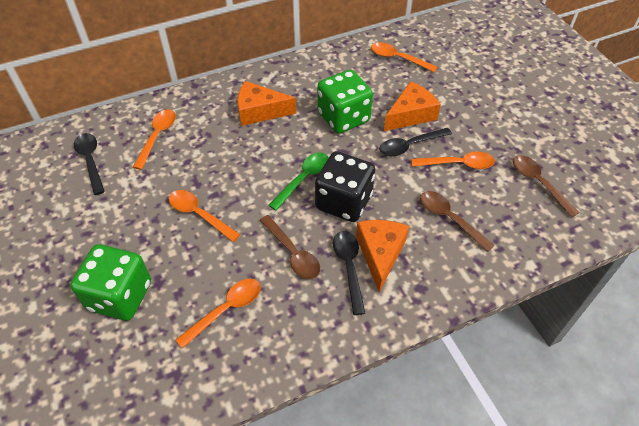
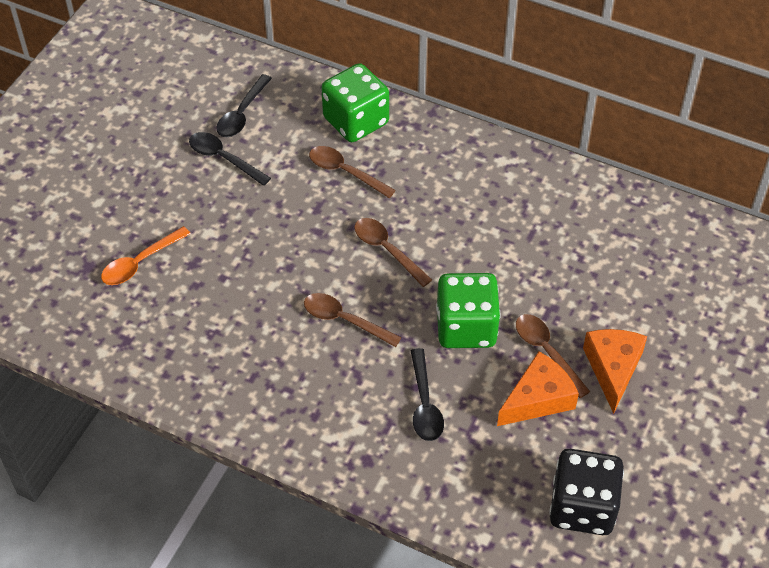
brown spoon: 3 -> 4
green spoon: 1 -> 0
orange cheese: 3 -> 2
orange spoon: 5 -> 1

